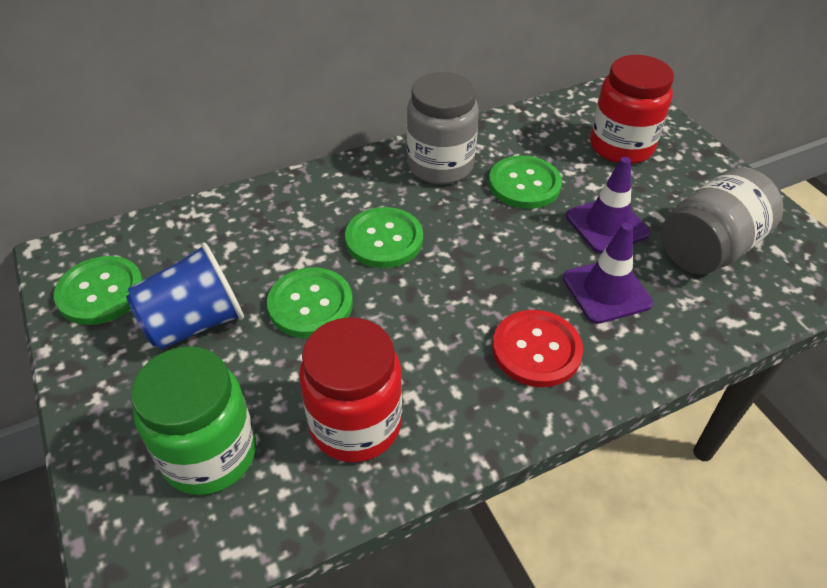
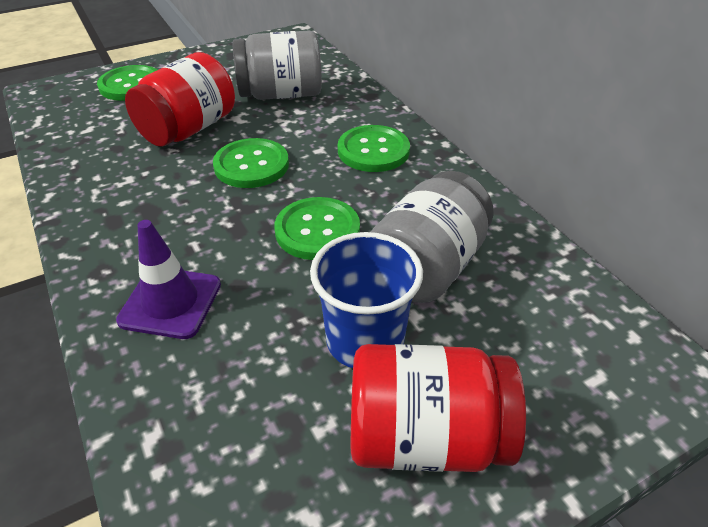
green jar: 1 -> 0
purple traffic cone: 2 -> 1
red button: 1 -> 0

